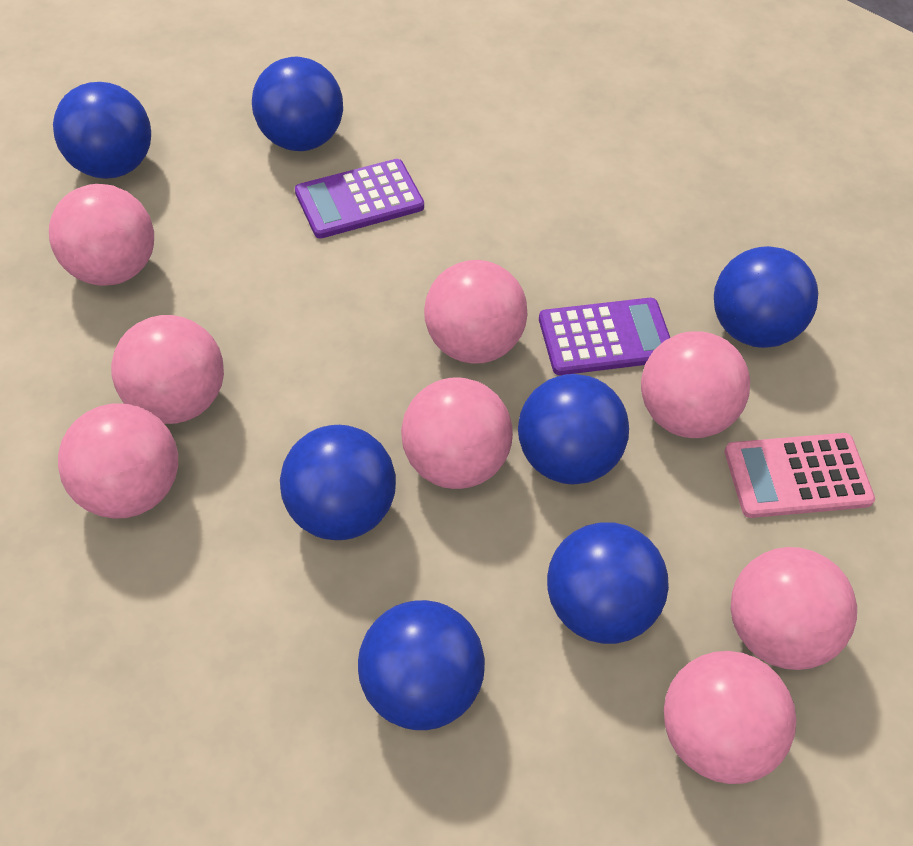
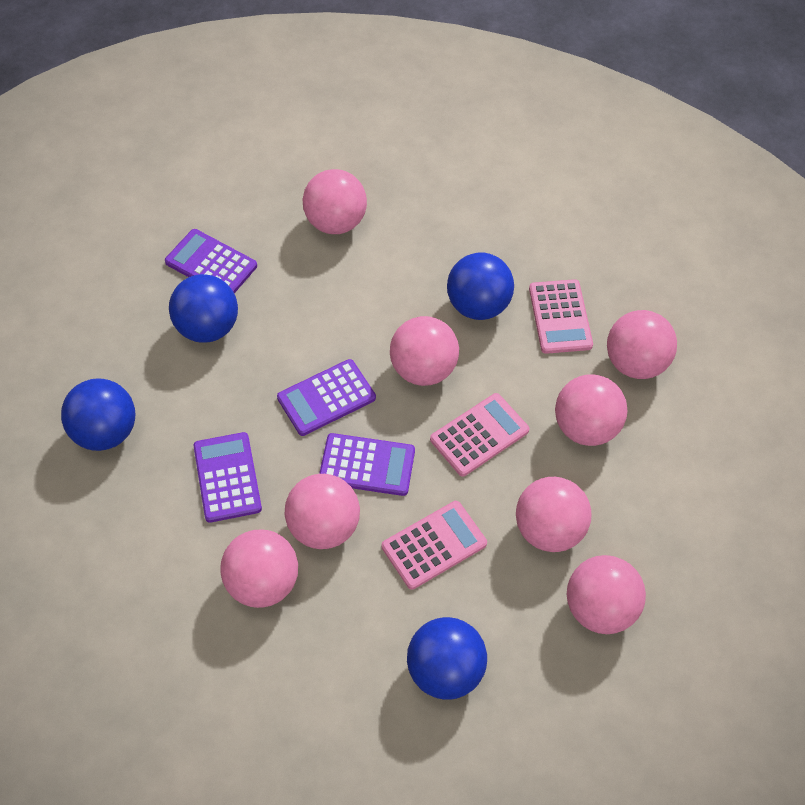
blue ball: 7 -> 4
pink calculator: 1 -> 3
purple calculator: 2 -> 4

